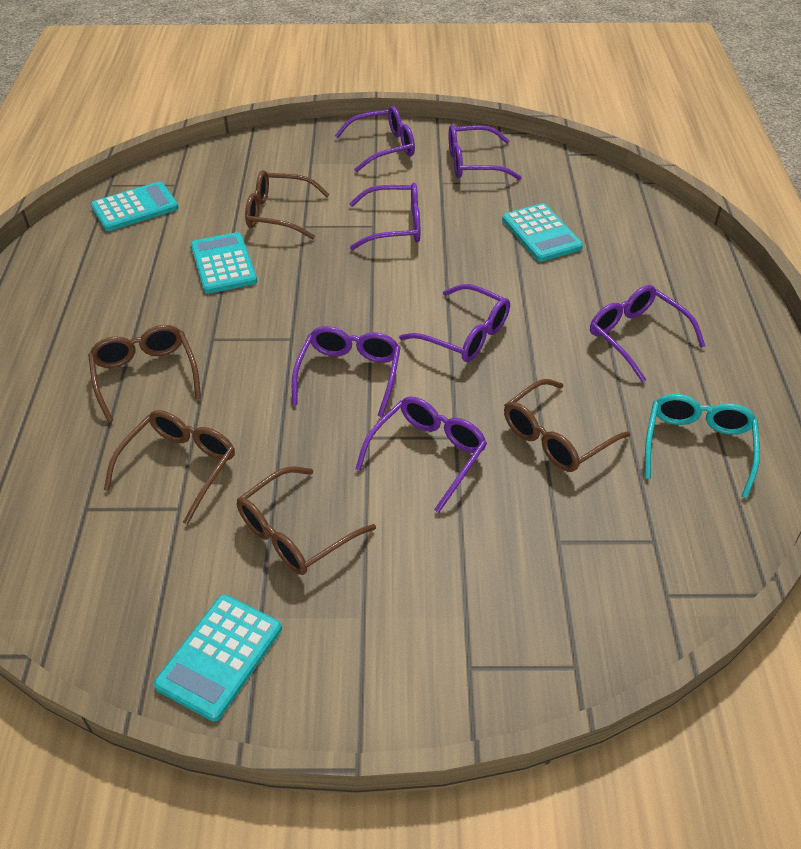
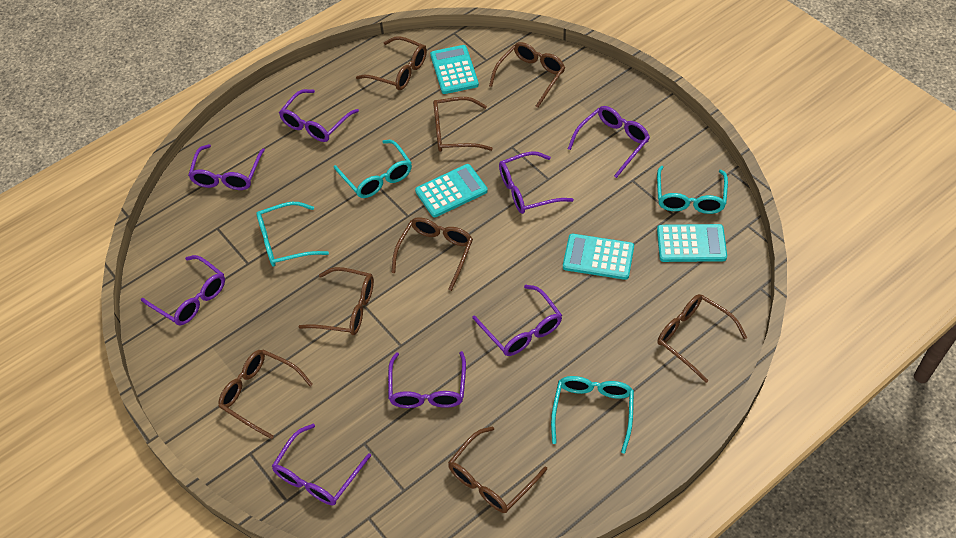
brown glasses: 5 -> 8
purple glasses: 7 -> 8
turquoise glasses: 1 -> 4

